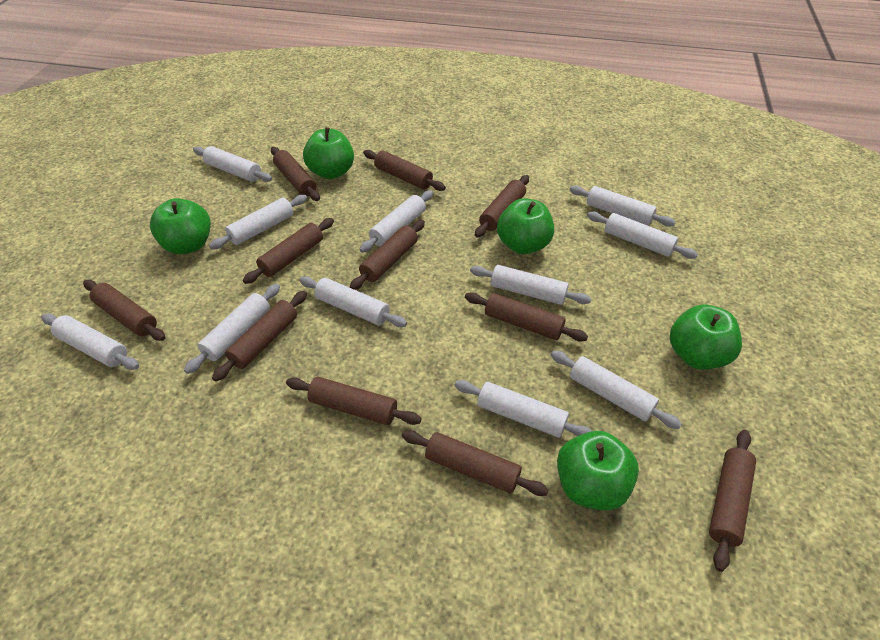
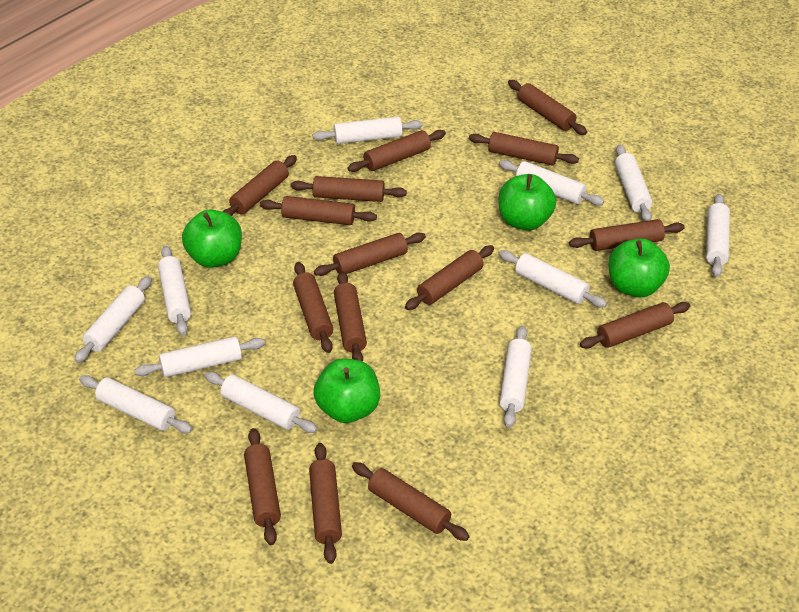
brown rolling pin: 11 -> 15
green apple: 5 -> 4

